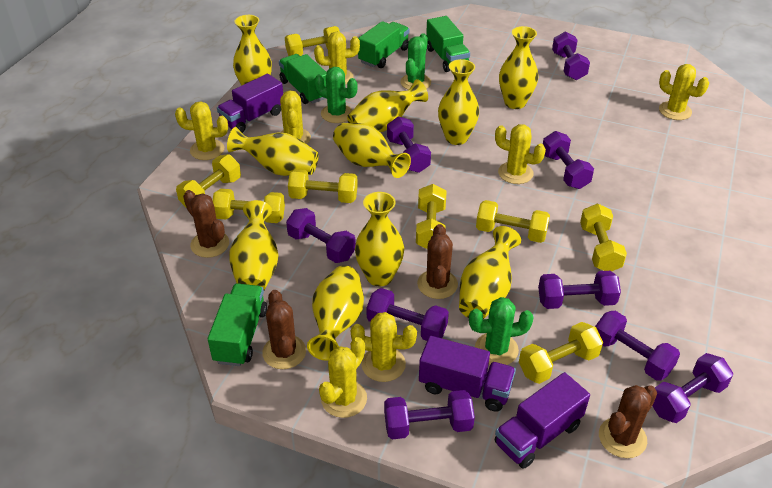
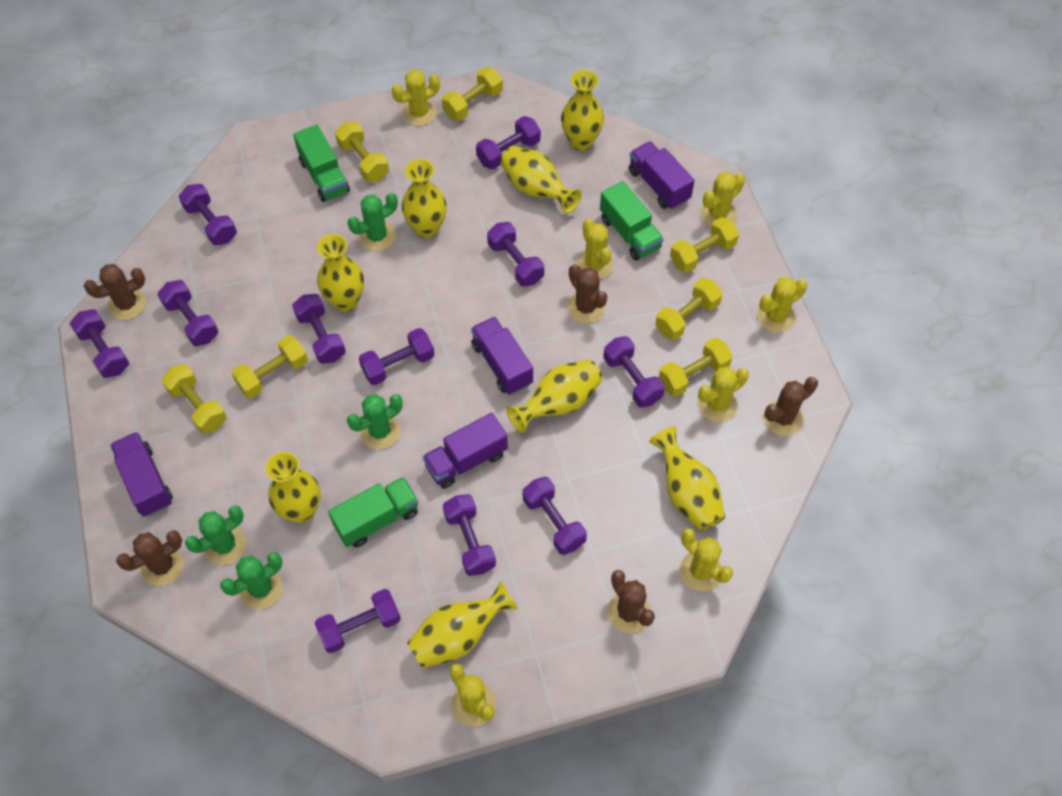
brown cactus: 4 -> 5
green cactus: 3 -> 4
green truck: 4 -> 3
purple dumbbell: 9 -> 11
purple truck: 3 -> 4
yellow dumbbell: 8 -> 7
yellow vase: 10 -> 8

